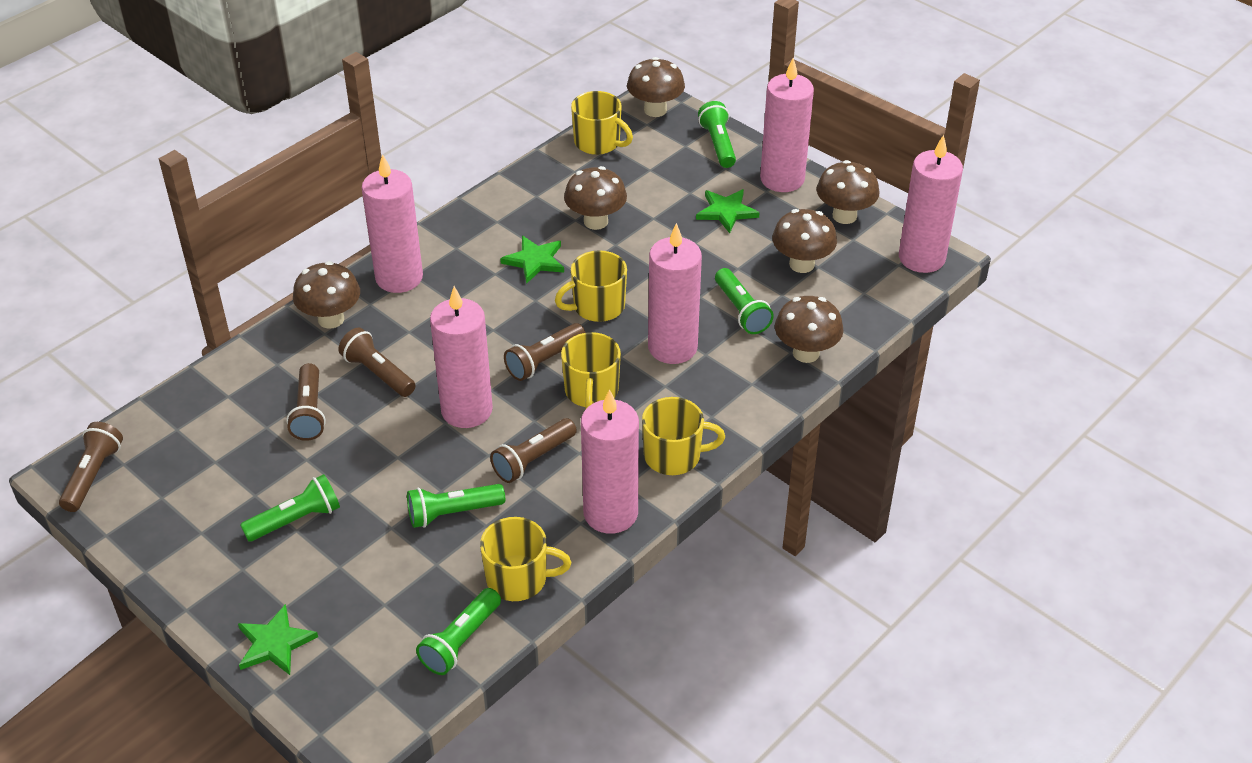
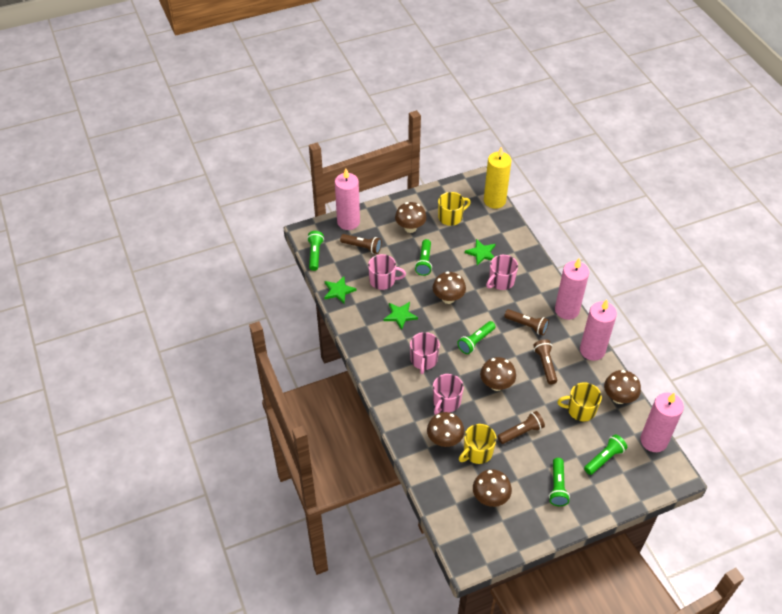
brown flashlight: 5 -> 4
pink candle: 6 -> 4
pink mug: 0 -> 4
yellow candle: 0 -> 1
yellow mug: 5 -> 3

